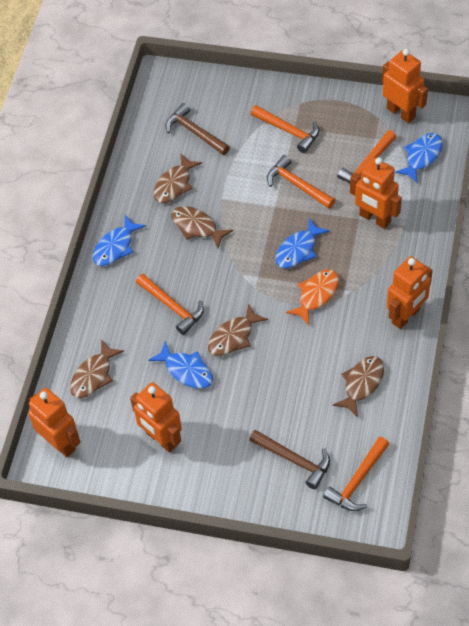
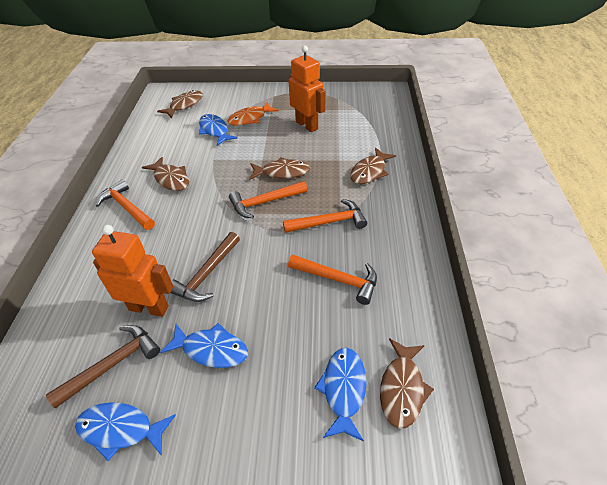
orange hammer: 5 -> 4
orange robot: 5 -> 2

